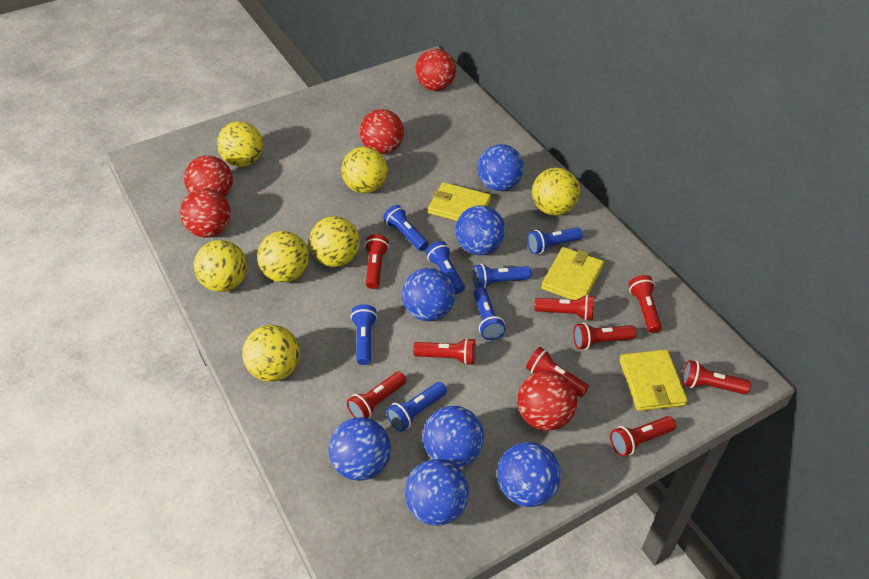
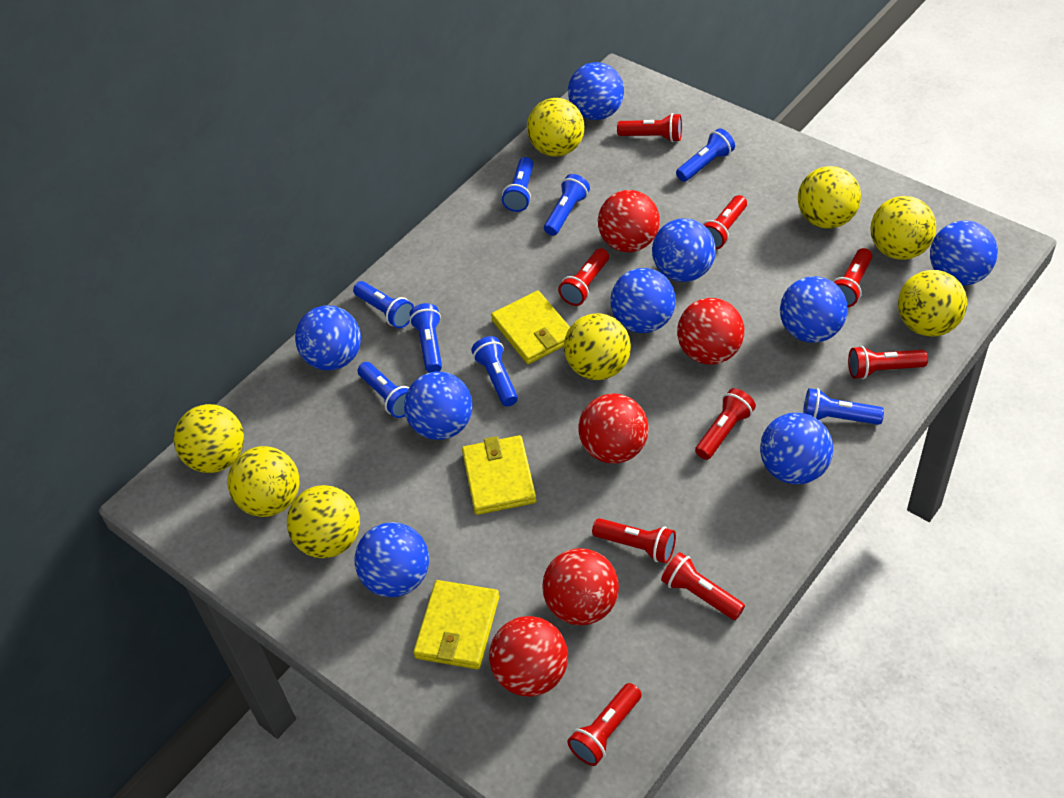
blue ball: 7 -> 9
blue flashlight: 7 -> 8
yellow ball: 7 -> 8

